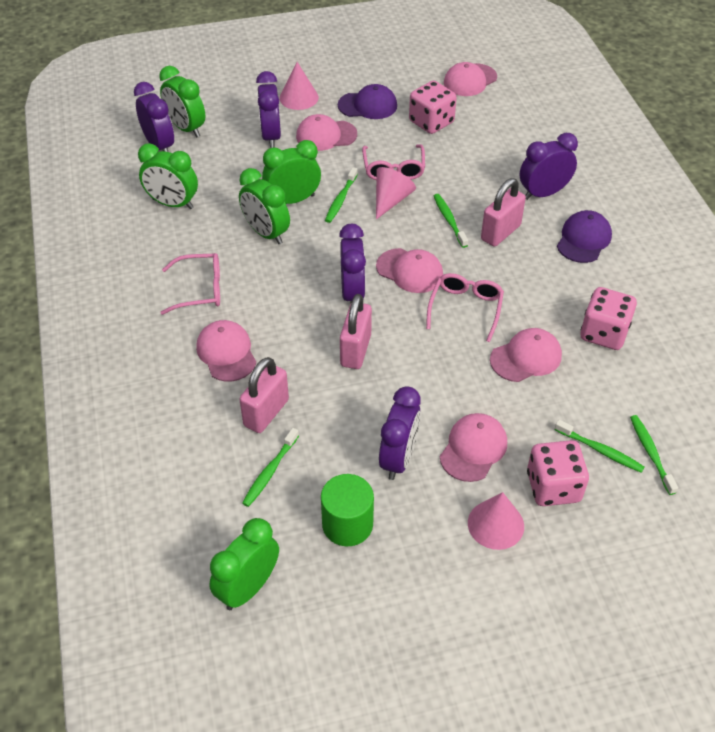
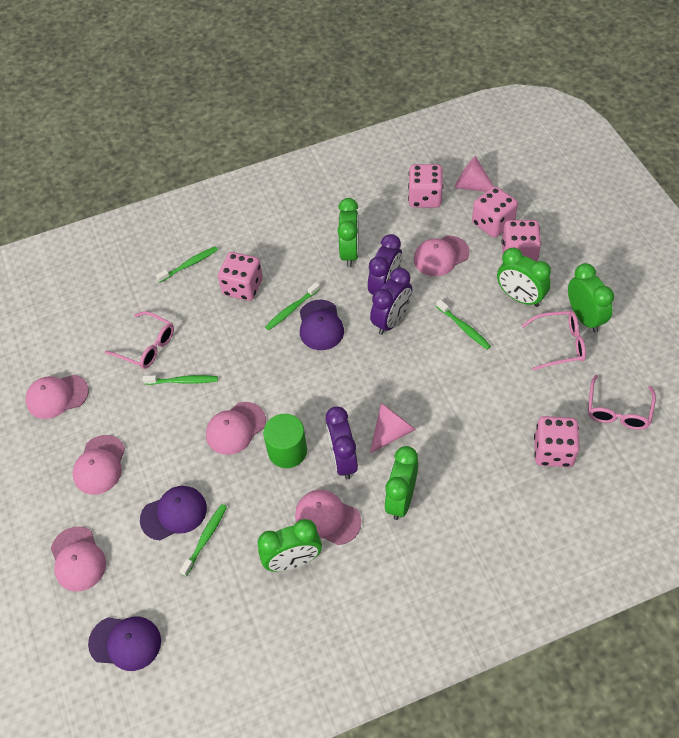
pink cone: 3 -> 2
pink dice: 3 -> 5
pink padlock: 3 -> 0
purple cap: 2 -> 3
purple clock: 5 -> 3

